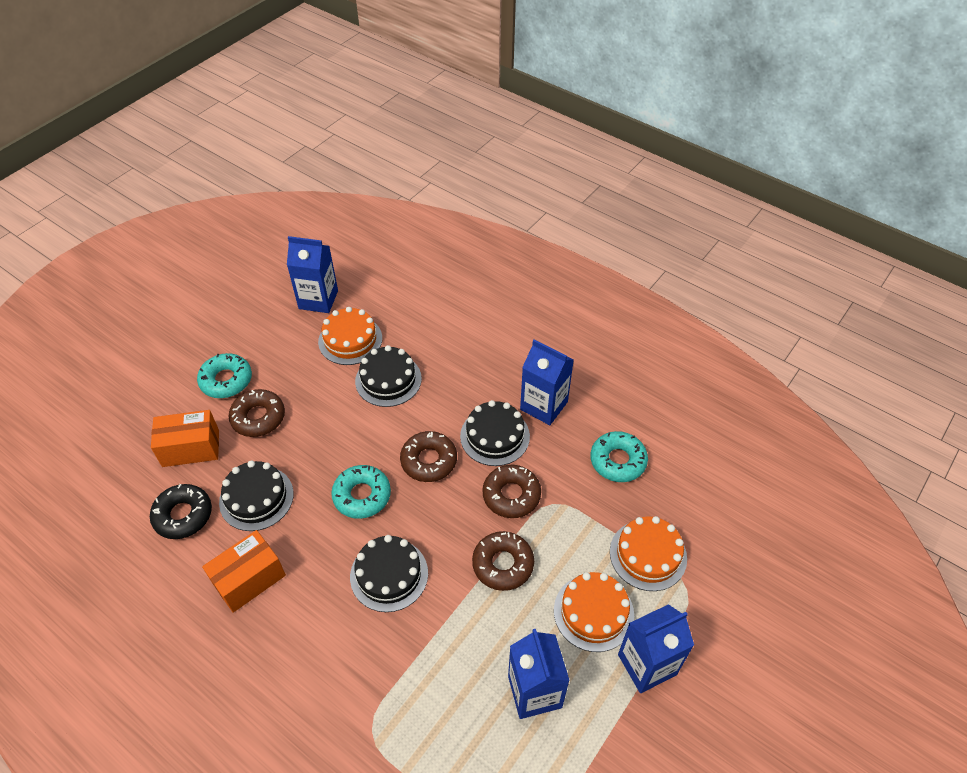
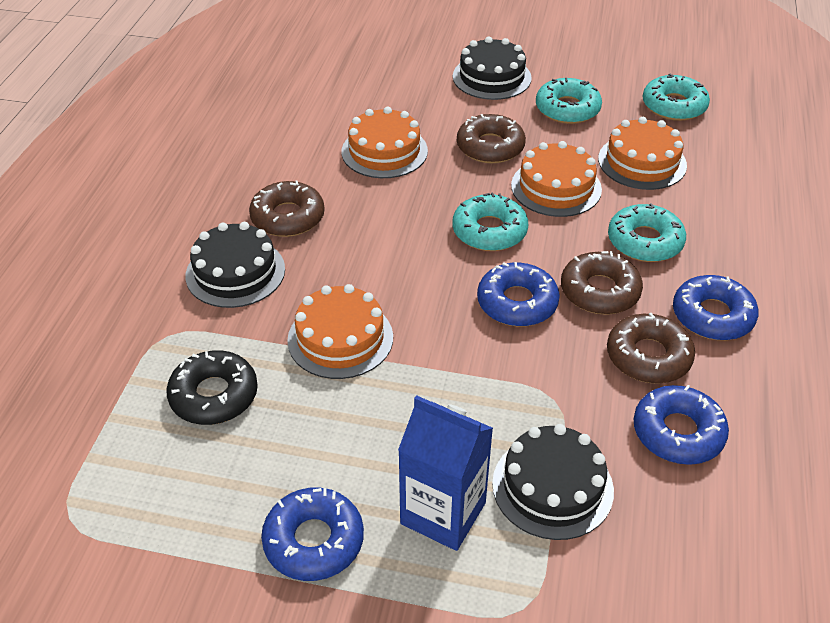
black cake: 4 -> 3
blue carton: 4 -> 1
blue donut: 0 -> 4
orange box: 2 -> 0
orange cake: 3 -> 4
turquoise donut: 3 -> 4

